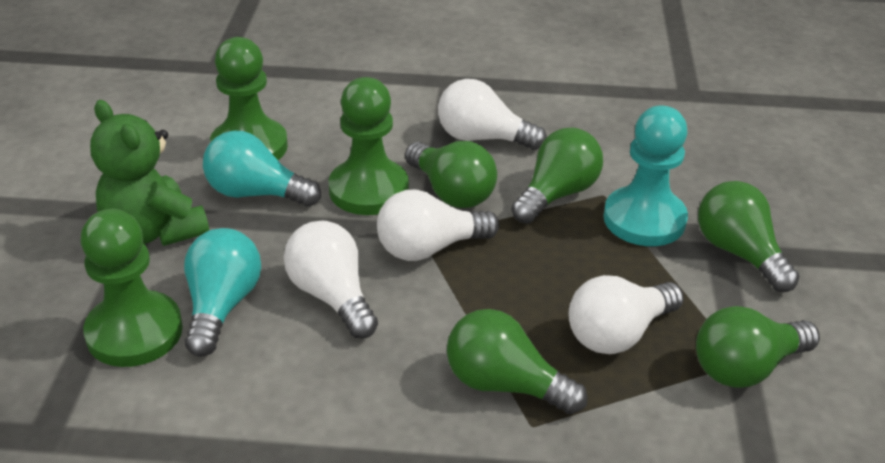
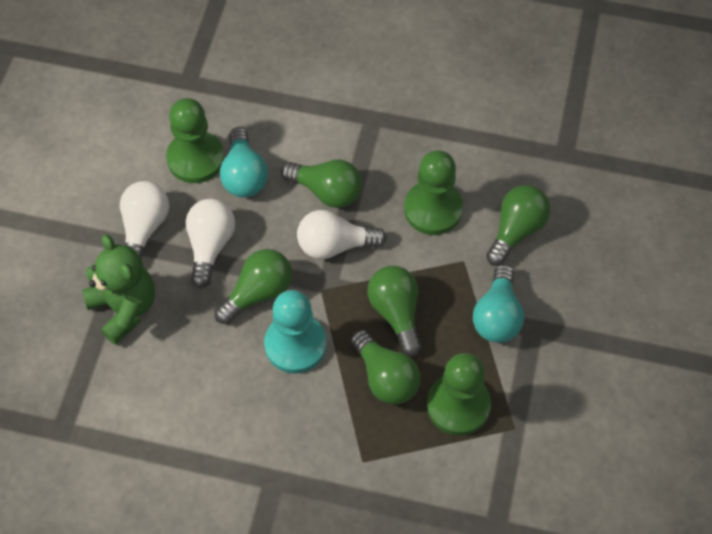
white light bulb: 4 -> 3

